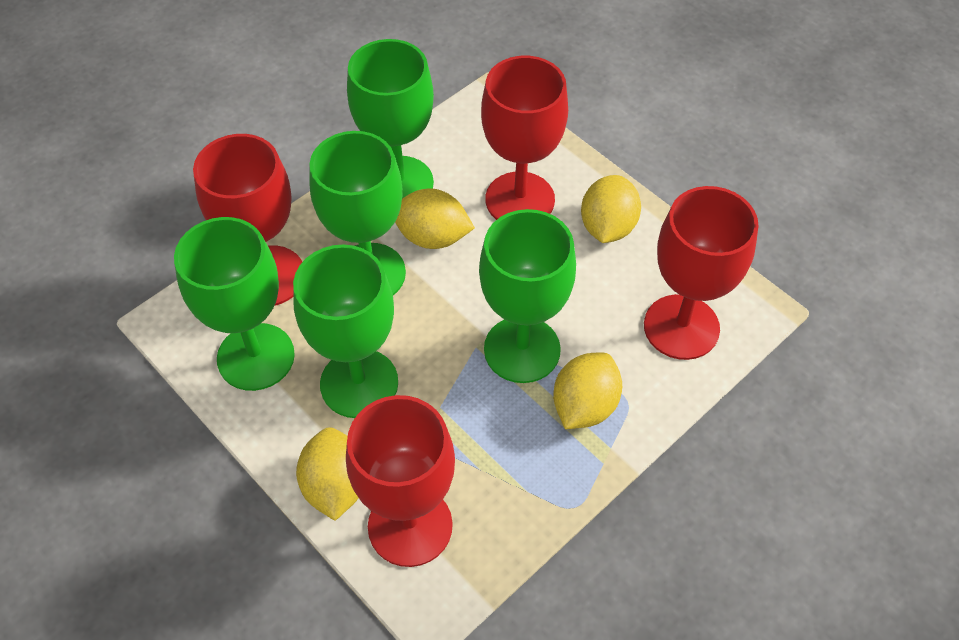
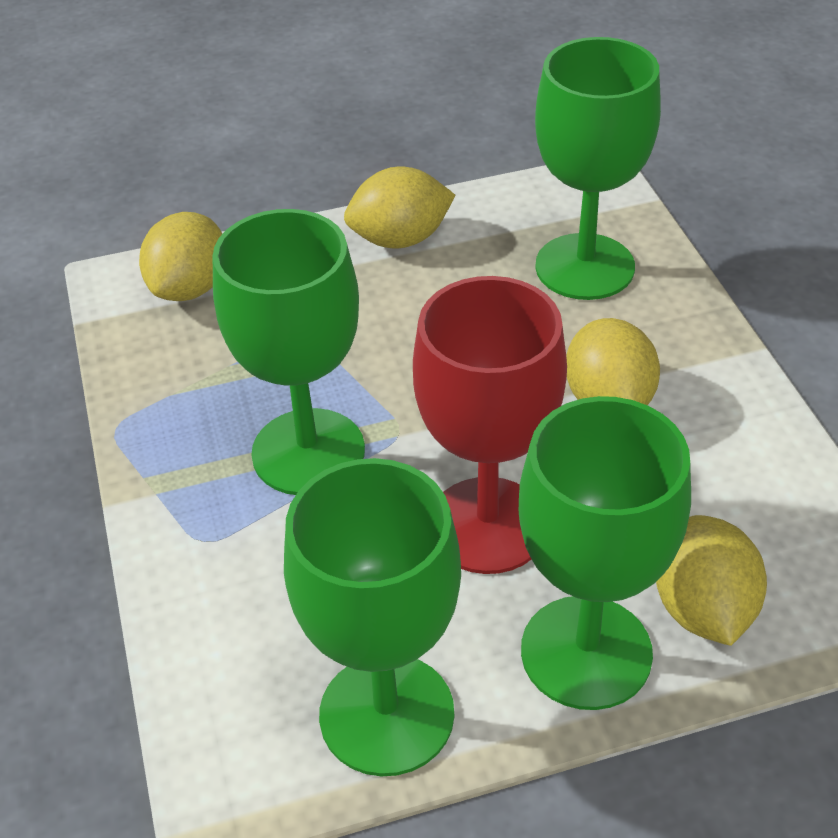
green goblet: 5 -> 4
red goblet: 4 -> 1

